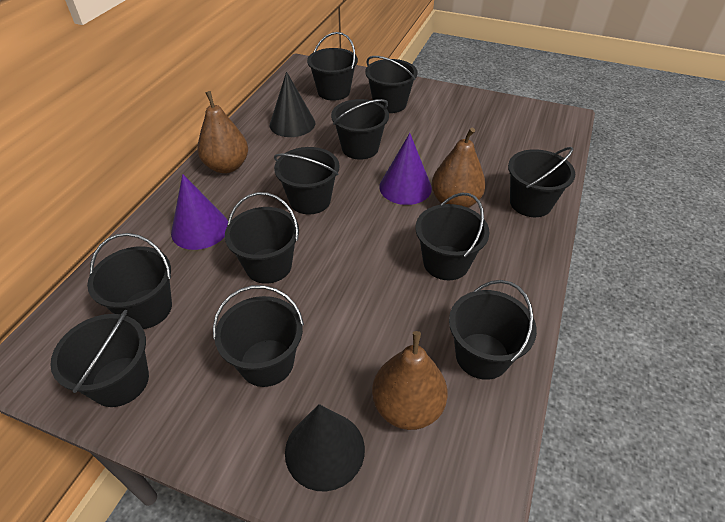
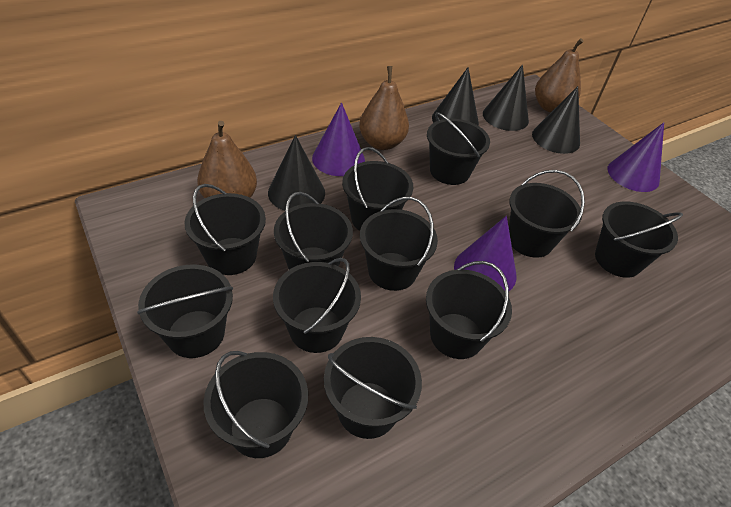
black bucket: 11 -> 12
black cone: 2 -> 4
purple cone: 2 -> 3

